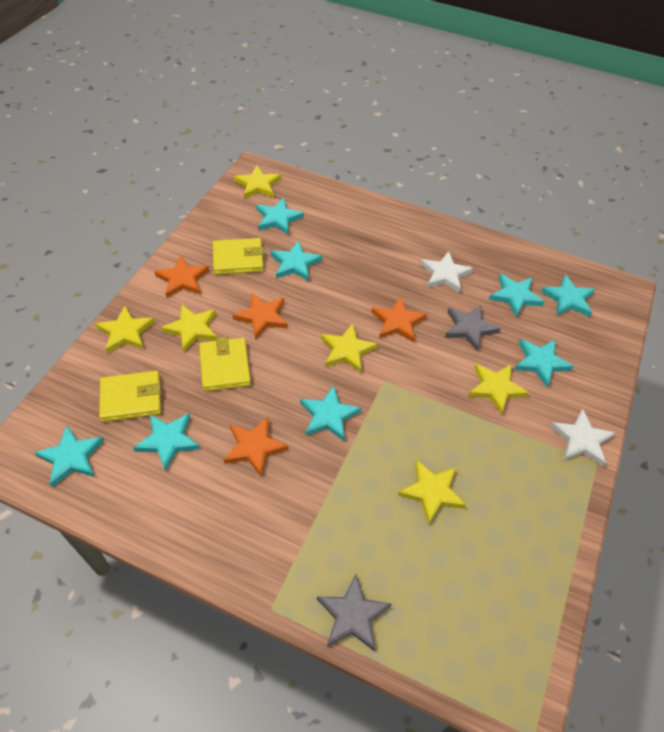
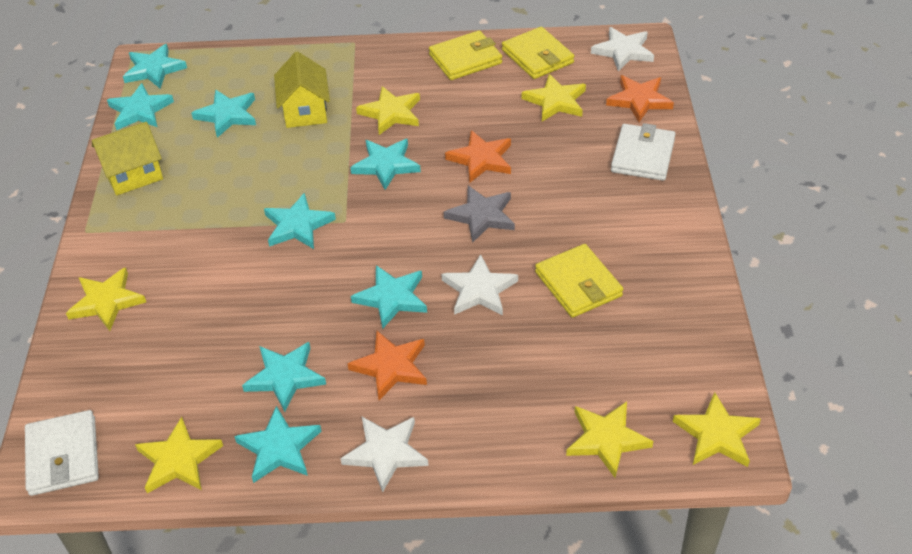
grey star: 2 -> 1
orange star: 4 -> 3
white star: 2 -> 3
white wallet: 0 -> 2
yellow house: 0 -> 2

